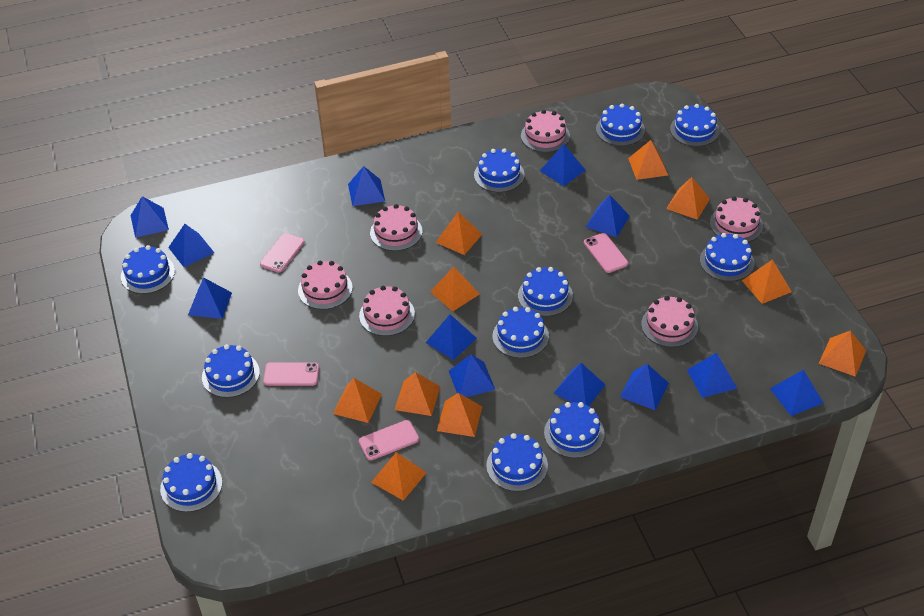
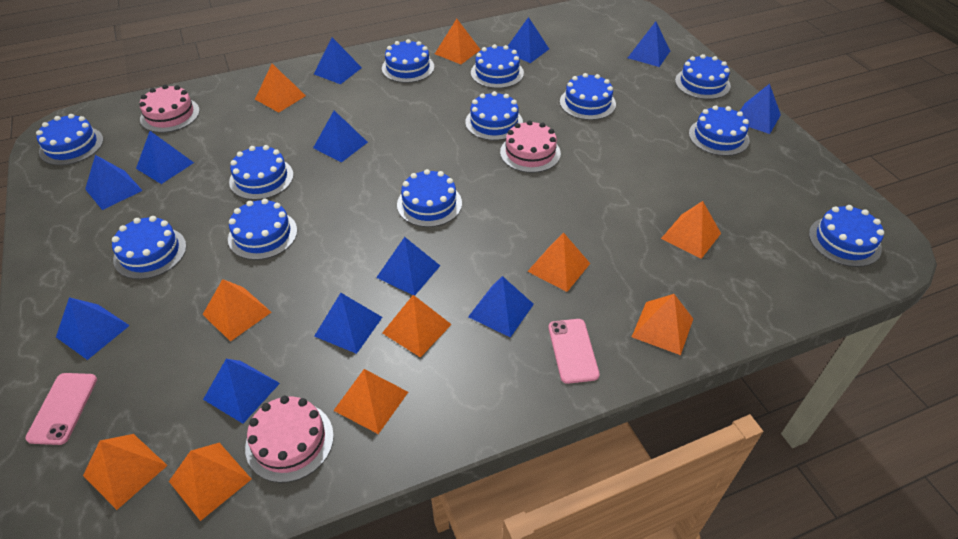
blue cake: 11 -> 12
pink cake: 6 -> 3
pink phone: 4 -> 2

